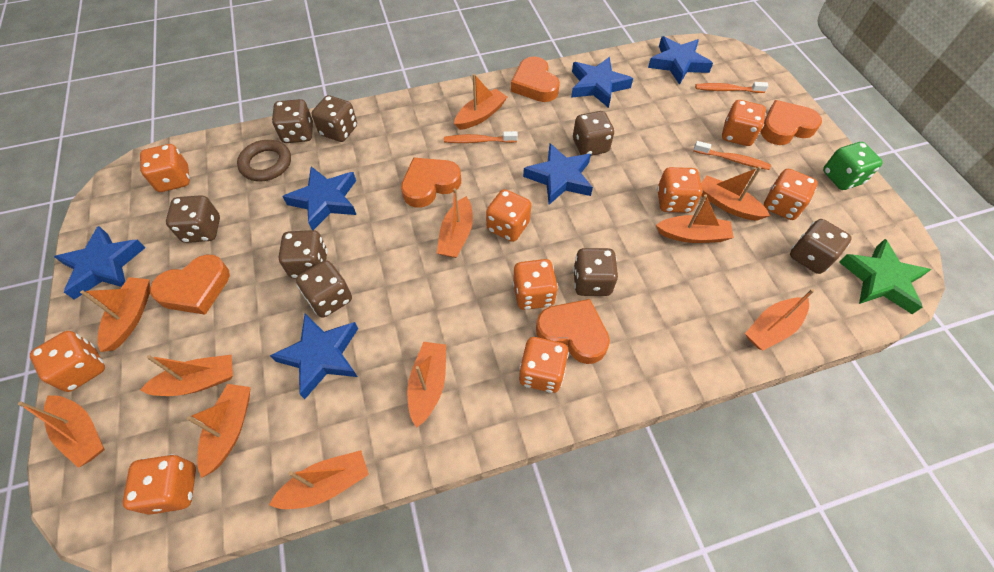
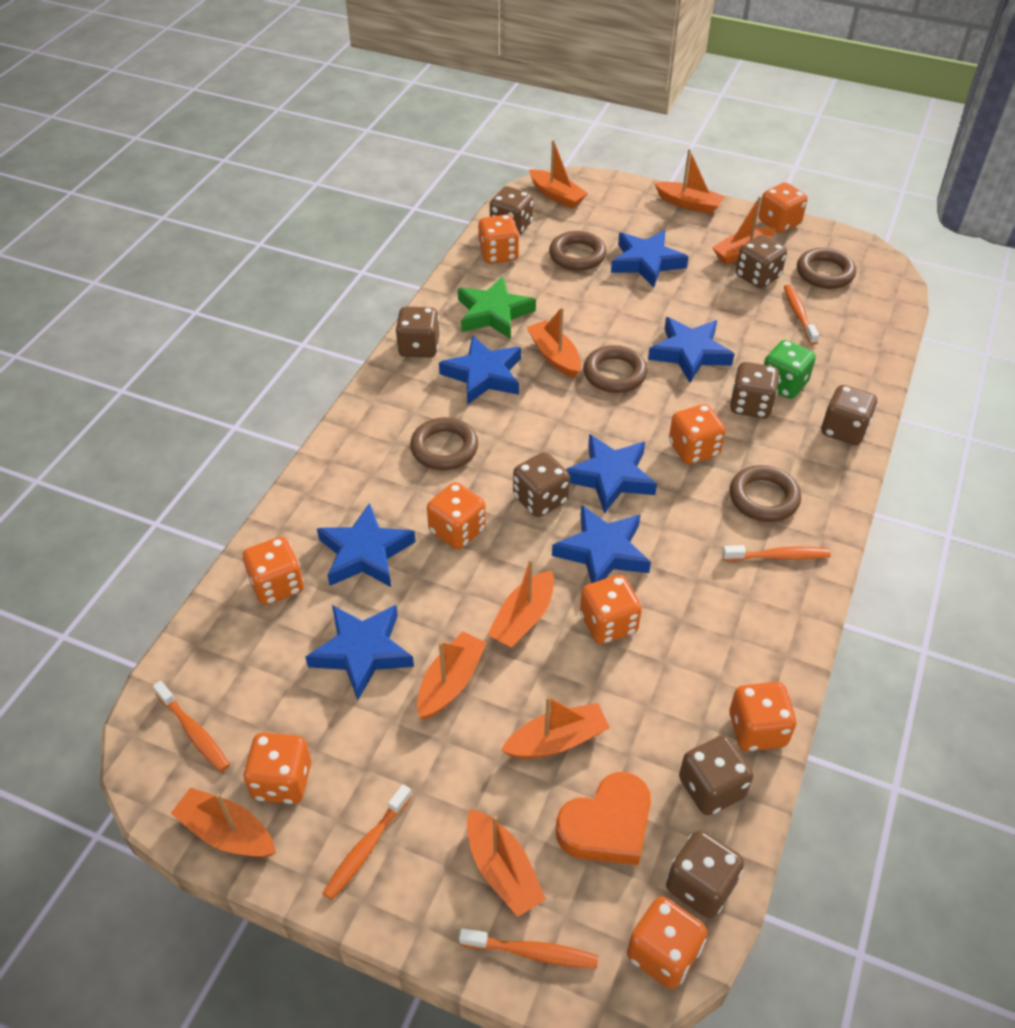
blue star: 6 -> 7
brown ring: 1 -> 5
orange boat: 11 -> 9
orange heart: 5 -> 1
orange toothbrush: 3 -> 5

